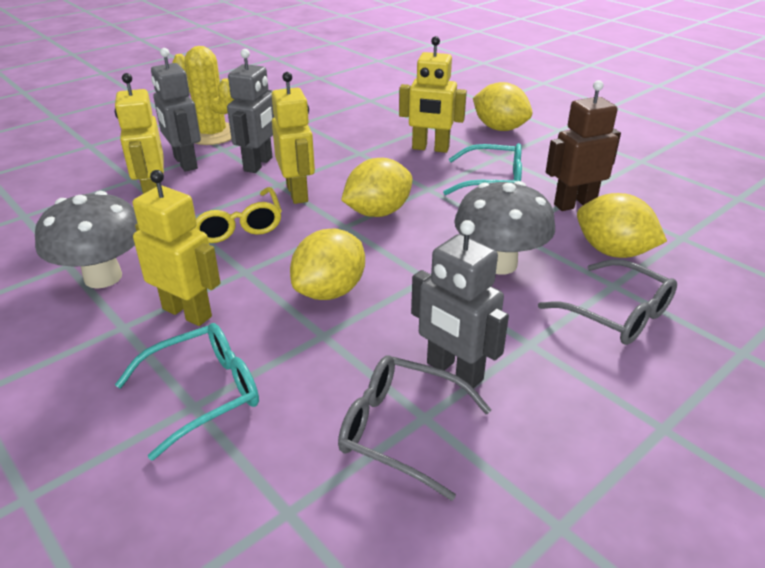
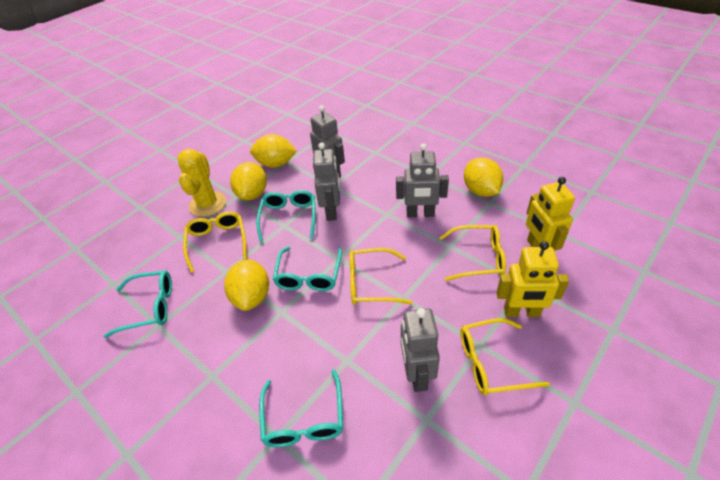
brown robot: 1 -> 0
grey glasses: 2 -> 0
grey mushroom: 2 -> 0
grey robot: 3 -> 4
turquoise glasses: 2 -> 4
yellow glasses: 1 -> 4
yellow robot: 4 -> 2

